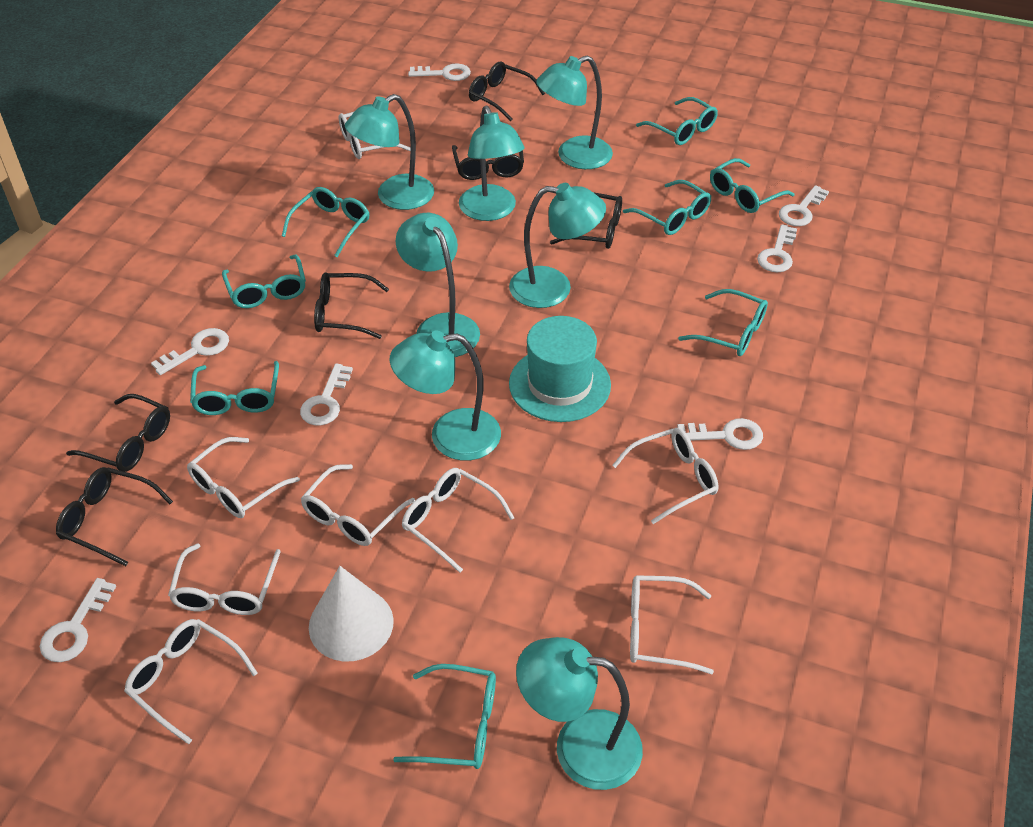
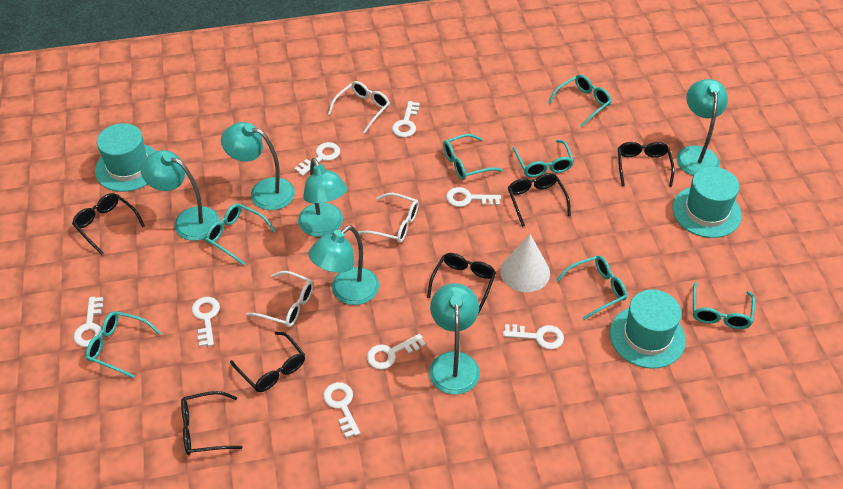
turquoise glasses: 8 -> 7
turquoise hat: 1 -> 3
turquoise lamp: 7 -> 6
white glasses: 8 -> 3
white key: 7 -> 8

